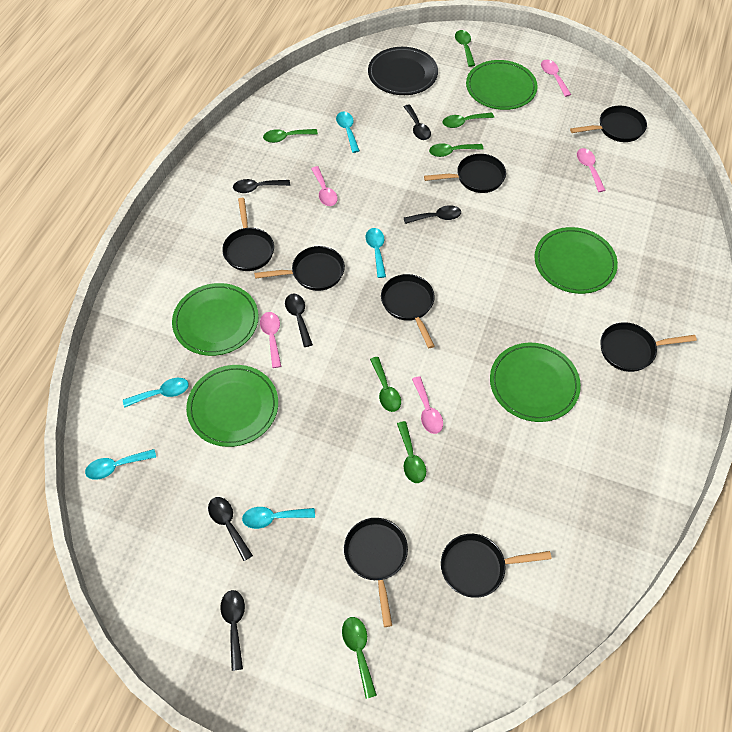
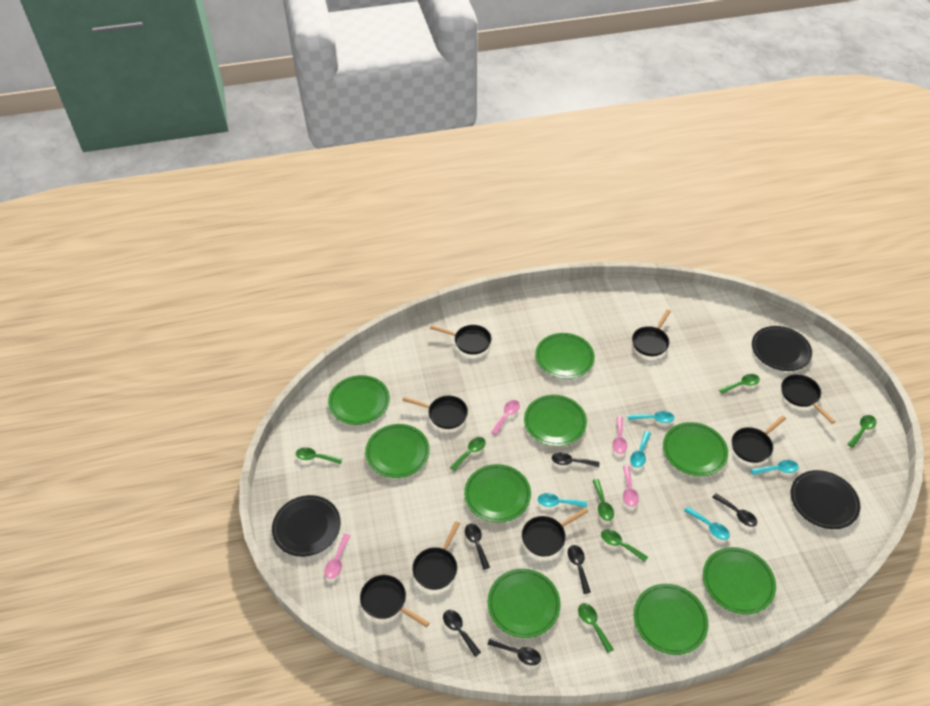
black plate: 1 -> 3
green plate: 5 -> 9
pink spoon: 5 -> 4

